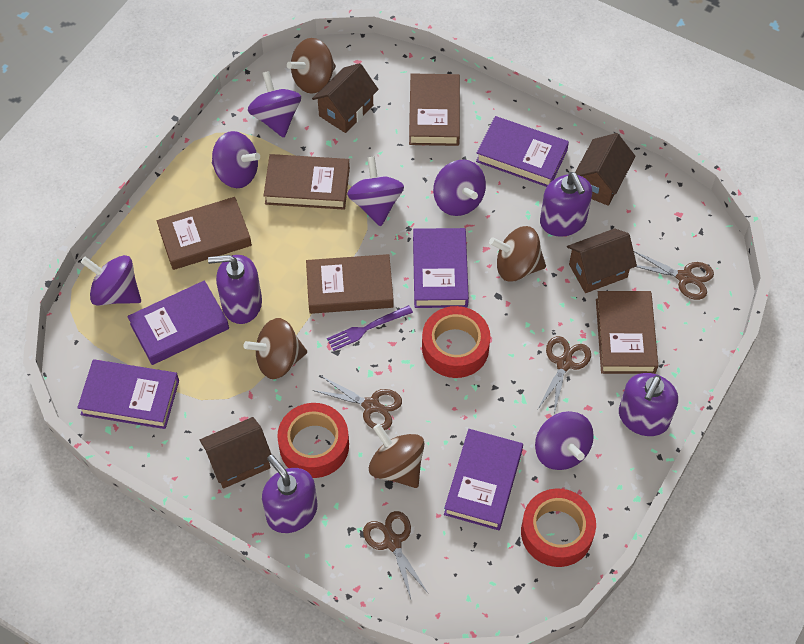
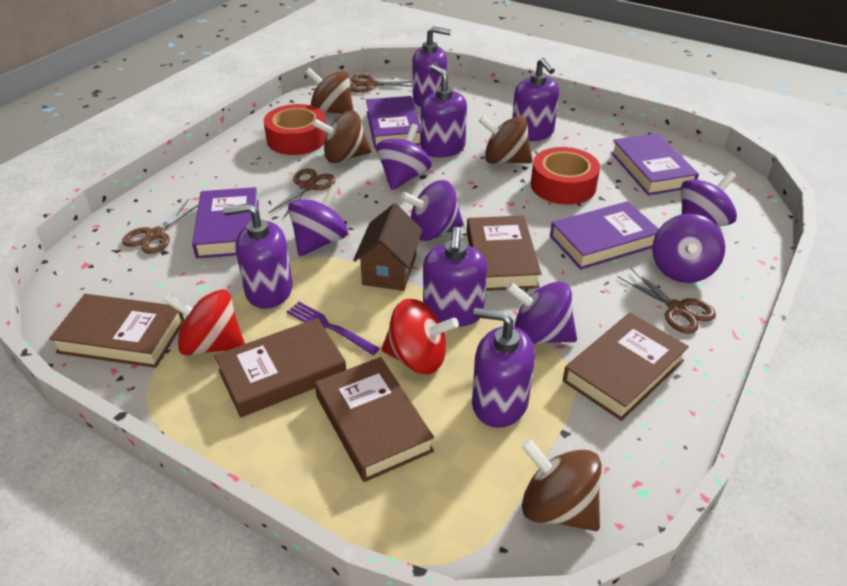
brown house: 4 -> 1
purple book: 5 -> 4
purple soap dispenser: 4 -> 6
red spinning top: 0 -> 2
red tape: 3 -> 2

